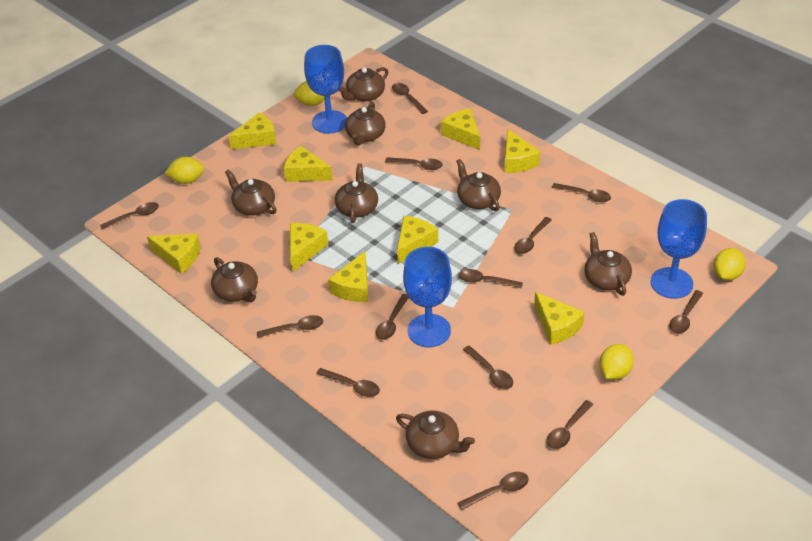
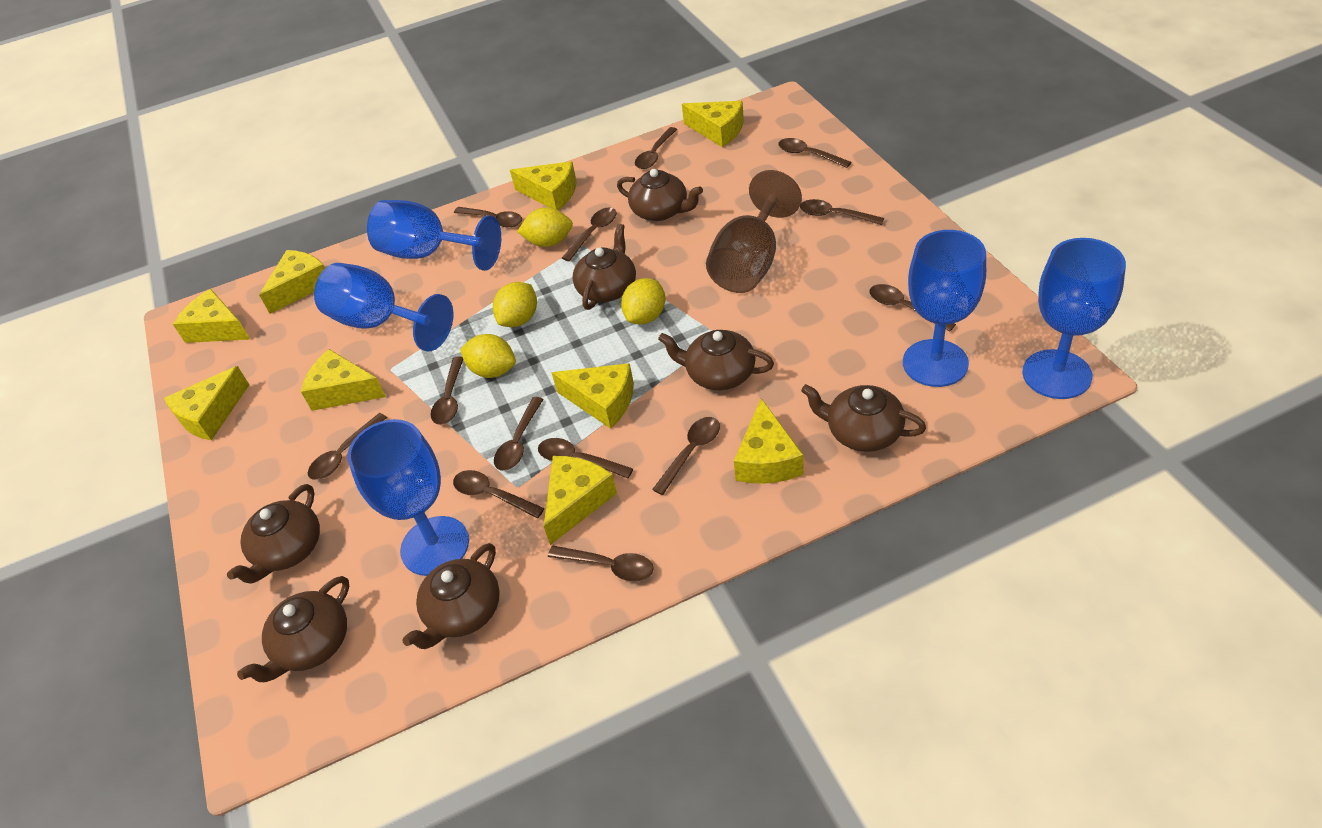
blue goblet: 3 -> 5
brown goblet: 0 -> 1
brown teapot: 8 -> 7

